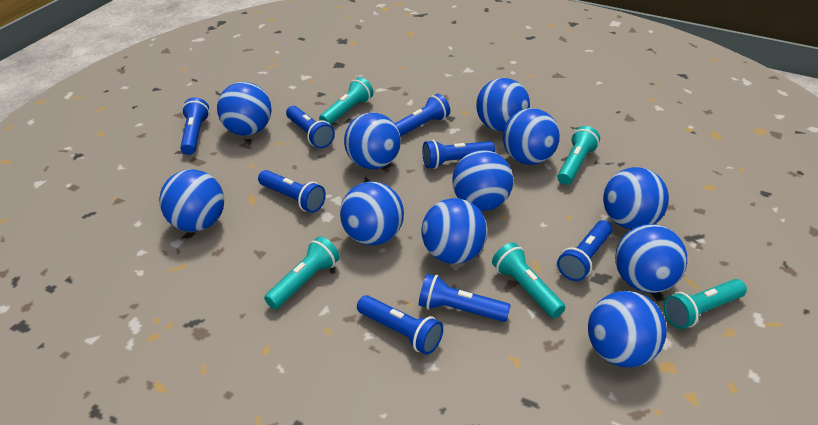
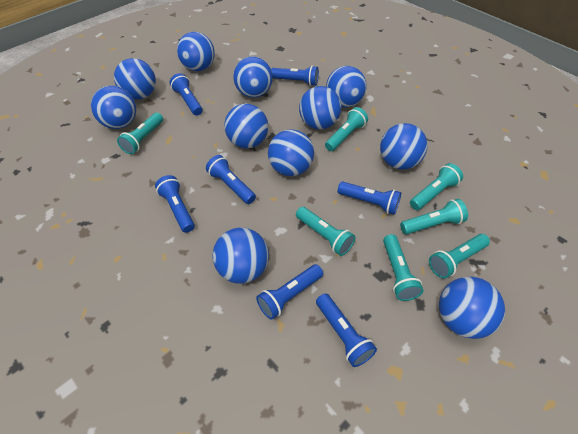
blue flashlight: 8 -> 7
turquoise flashlight: 5 -> 7

